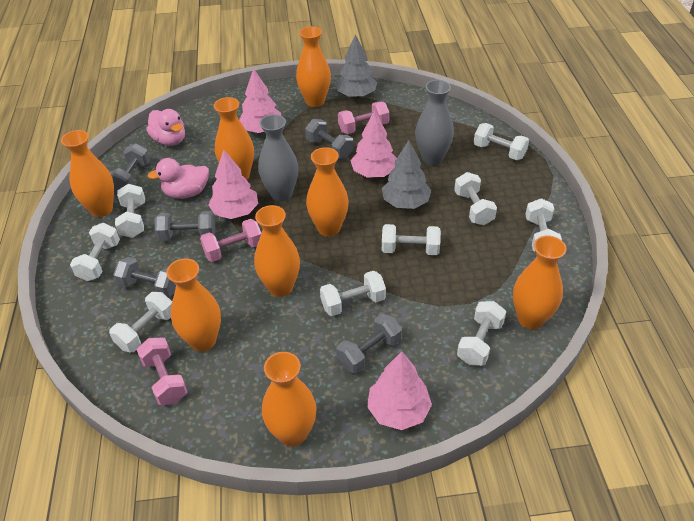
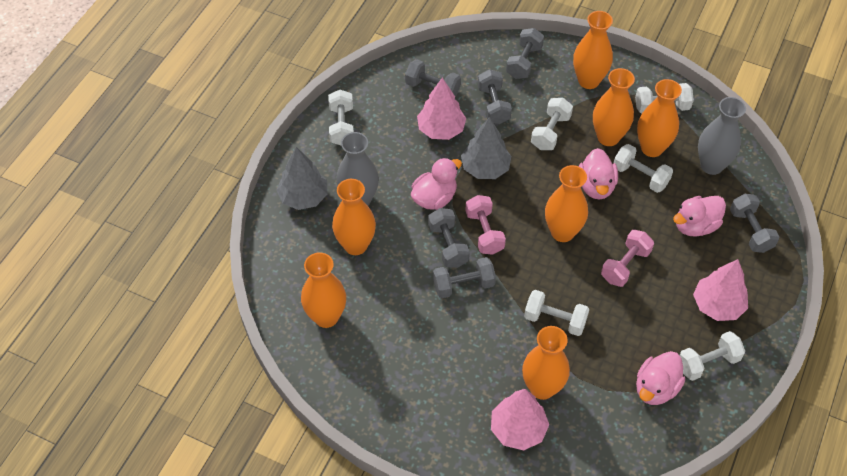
grey dumbbell: 5 -> 6
orange vase: 8 -> 7
pink duck: 2 -> 4
pink dumbbell: 3 -> 2
pink tree: 4 -> 3
white dumbbell: 9 -> 6

